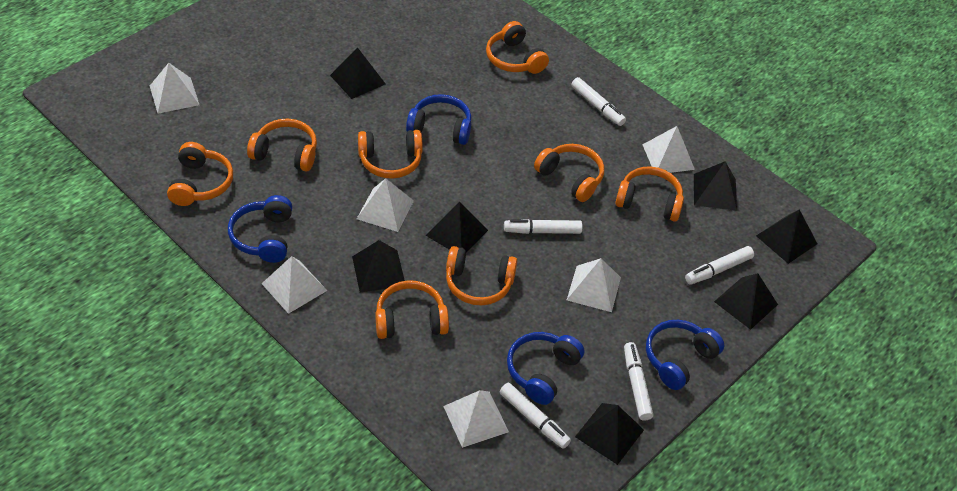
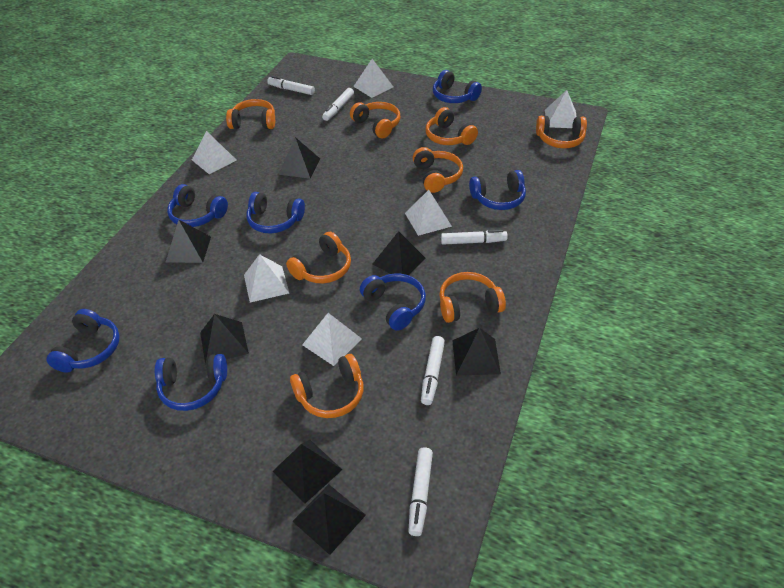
blue headphones: 4 -> 7

